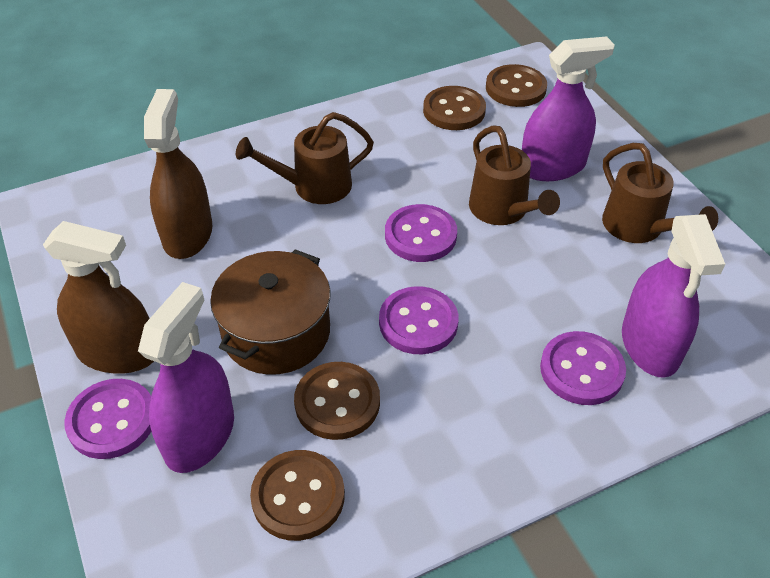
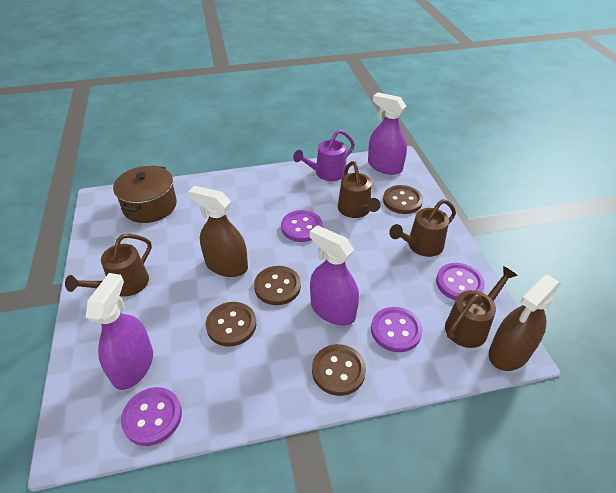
brown watering can: 3 -> 4
purple watering can: 0 -> 1

